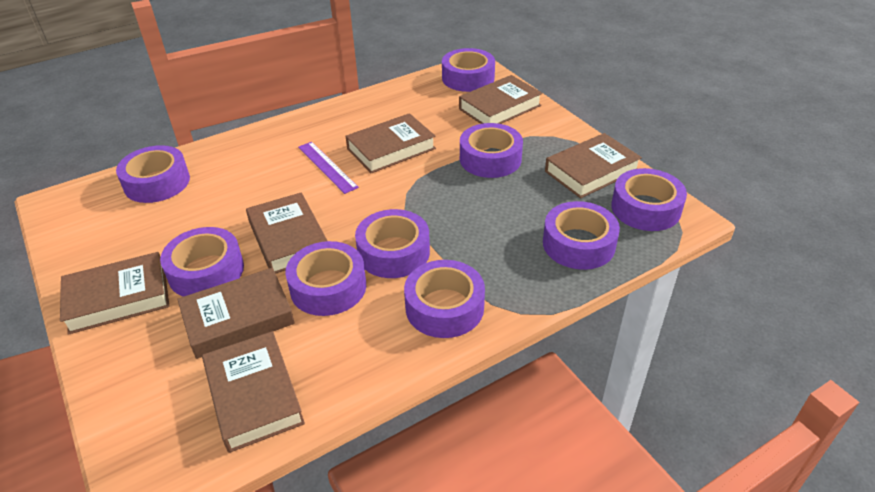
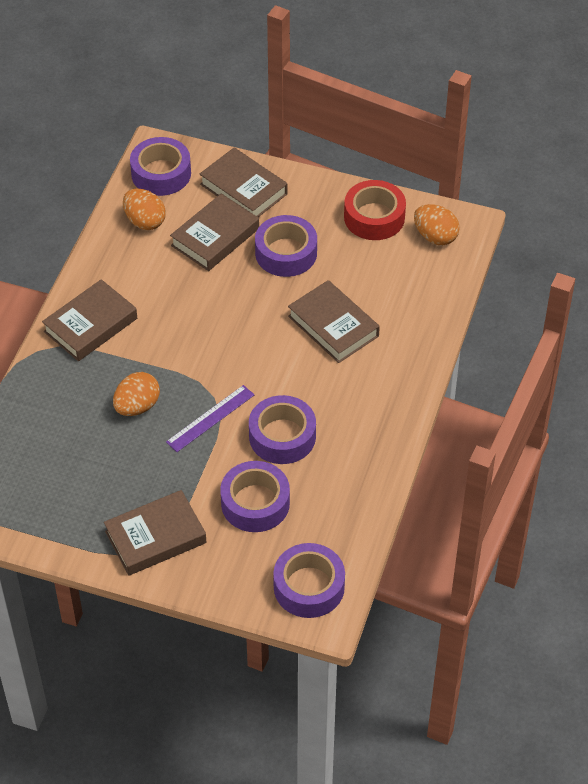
brown book: 7 -> 5
orange egg: 0 -> 3
purple tape: 9 -> 5
red tape: 0 -> 1

